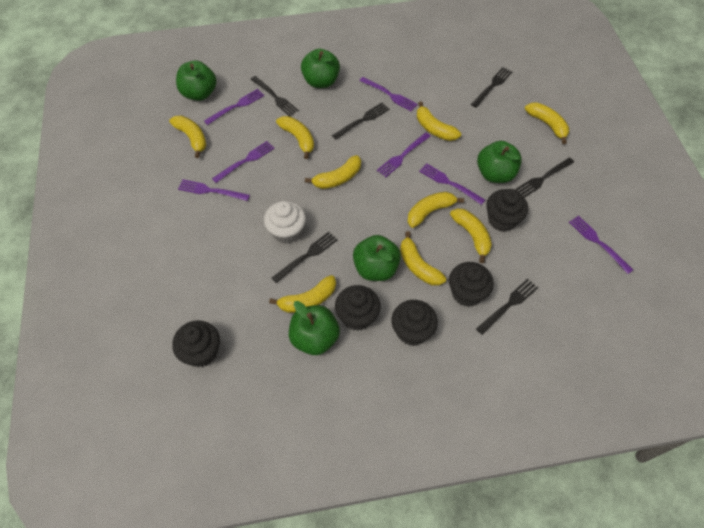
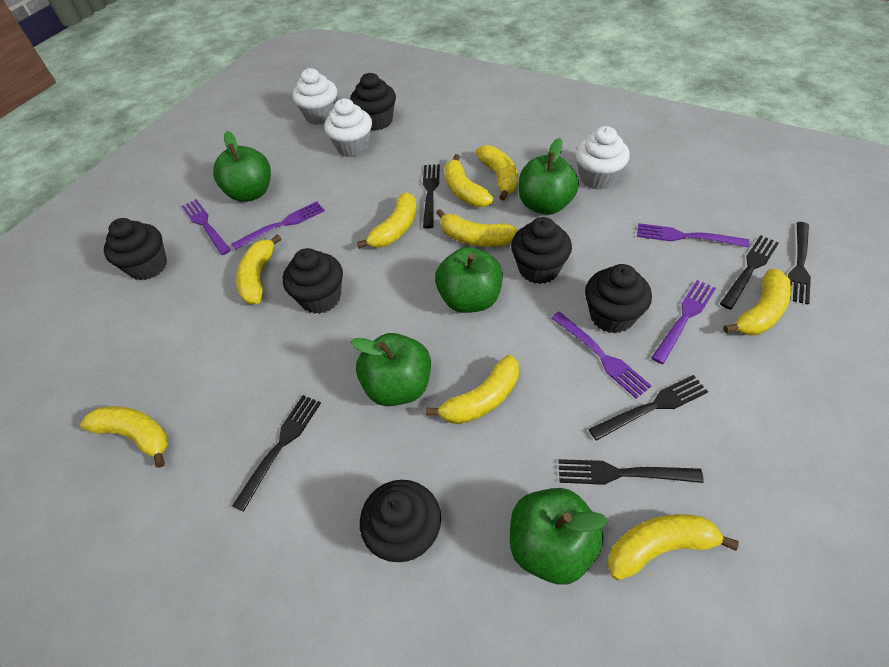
black cupcake: 5 -> 6
purple fork: 7 -> 5
white cupcake: 1 -> 3

